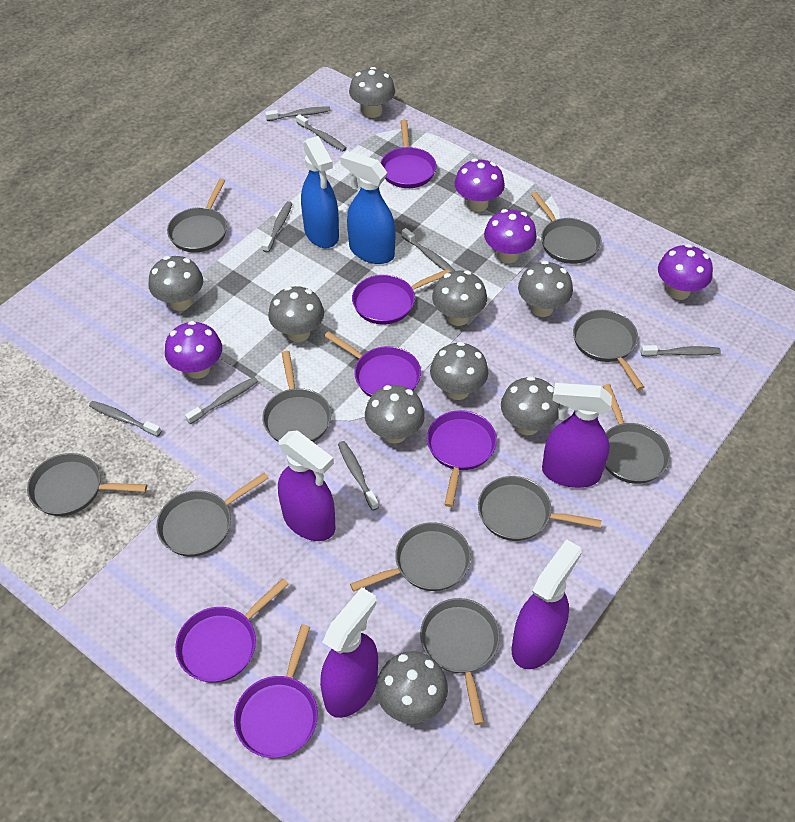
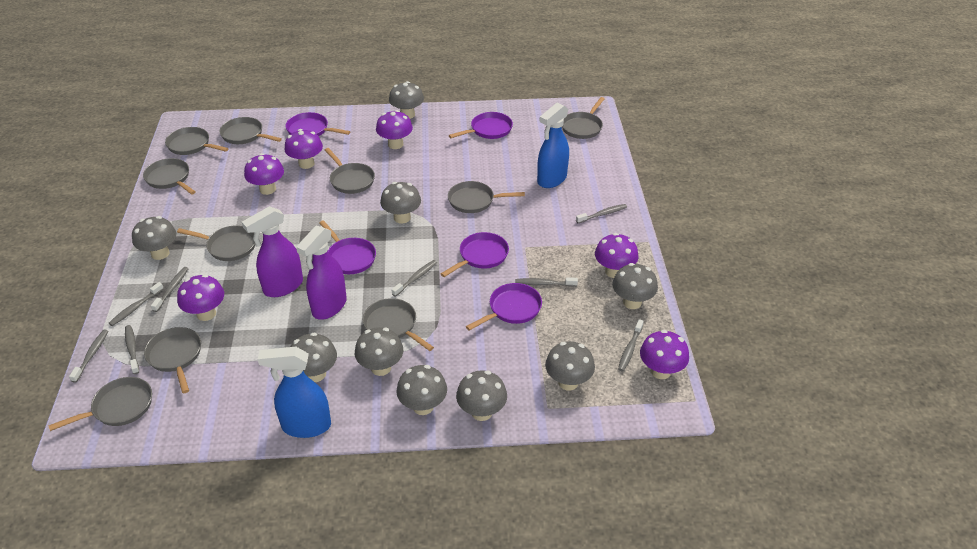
purple mushroom: 4 -> 6
purple pan: 6 -> 5
purple spray bottle: 4 -> 2

